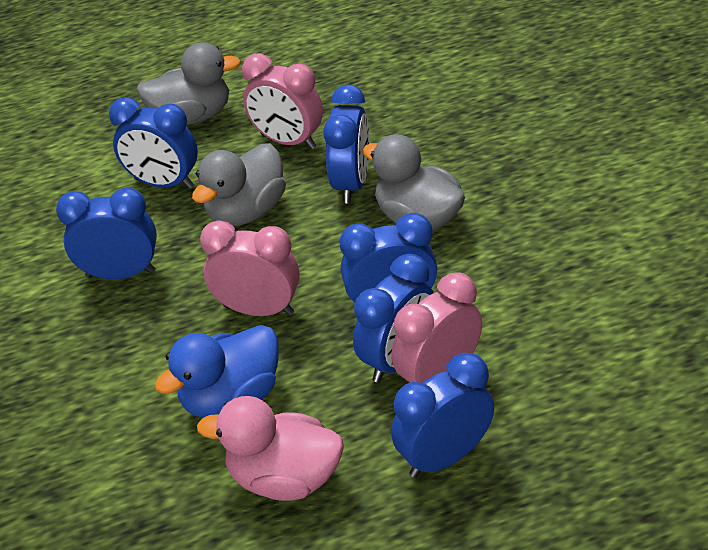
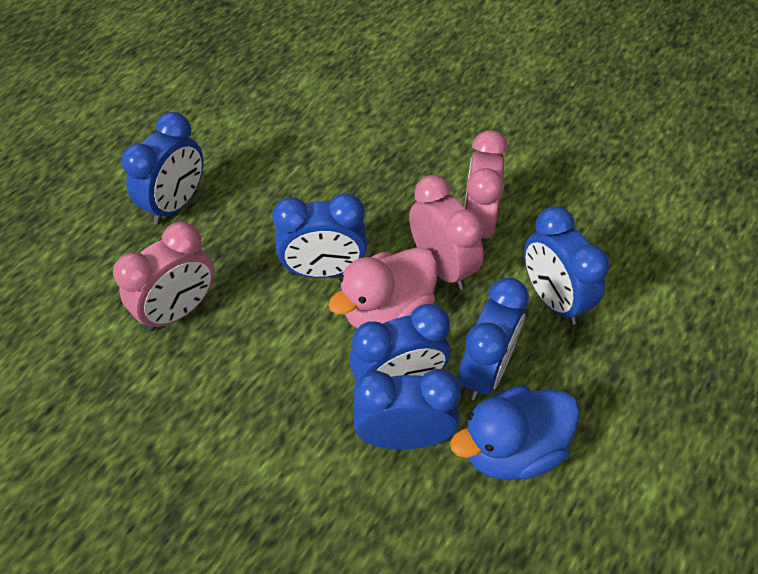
grey duck: 3 -> 0

